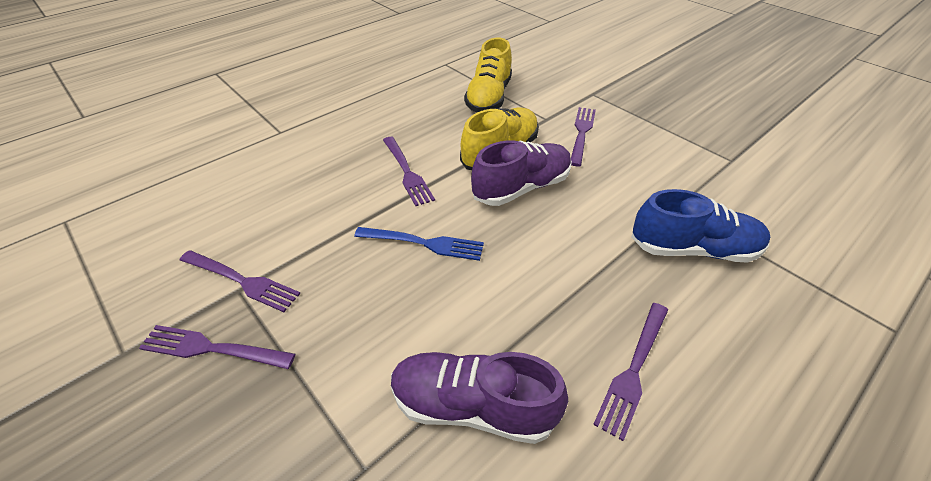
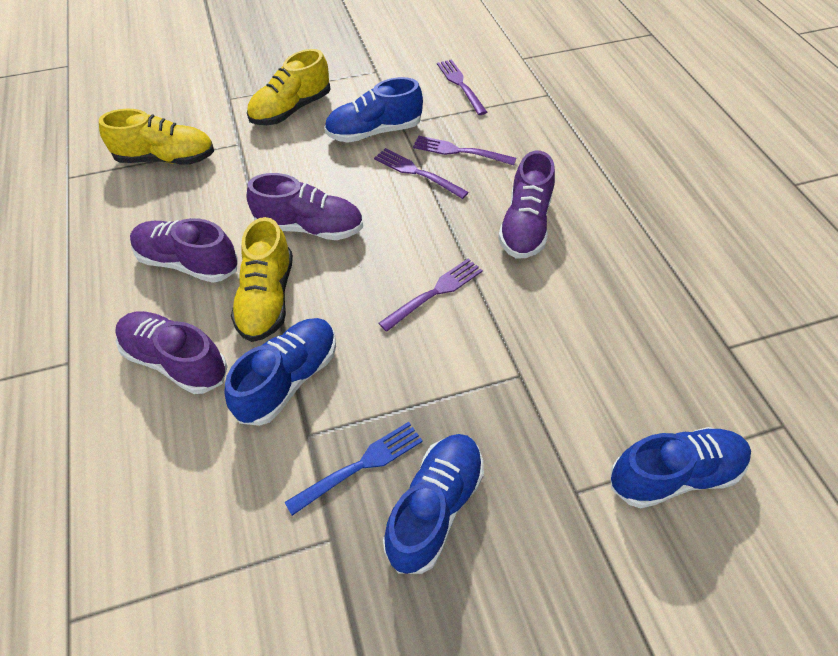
blue shoe: 1 -> 4
purple fork: 5 -> 4
purple shoe: 2 -> 4
yellow shoe: 2 -> 3

